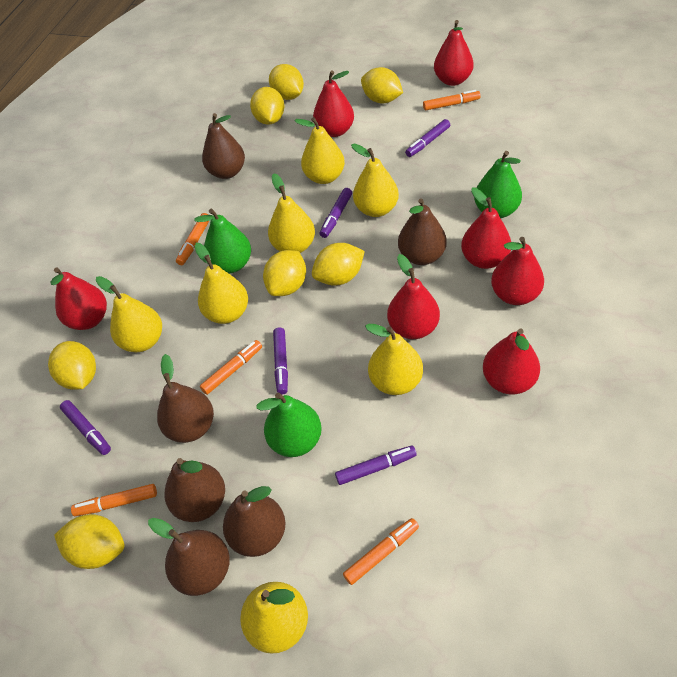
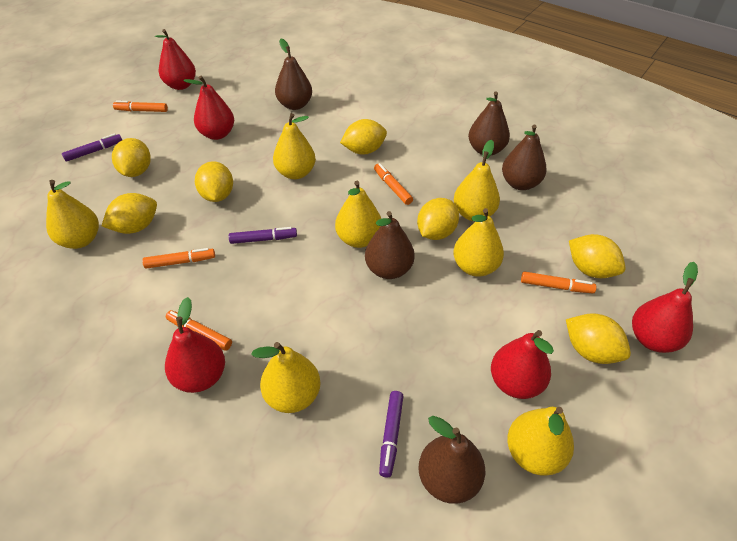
brown pear: 6 -> 5
green pear: 3 -> 0
purple marker: 5 -> 3
red pear: 7 -> 5

